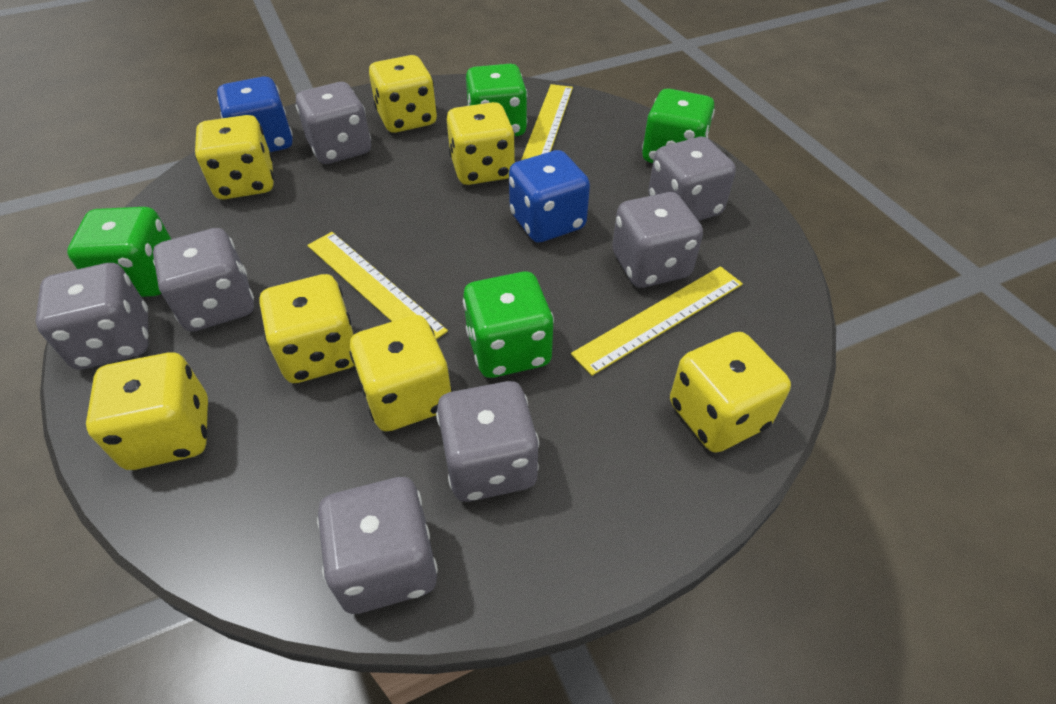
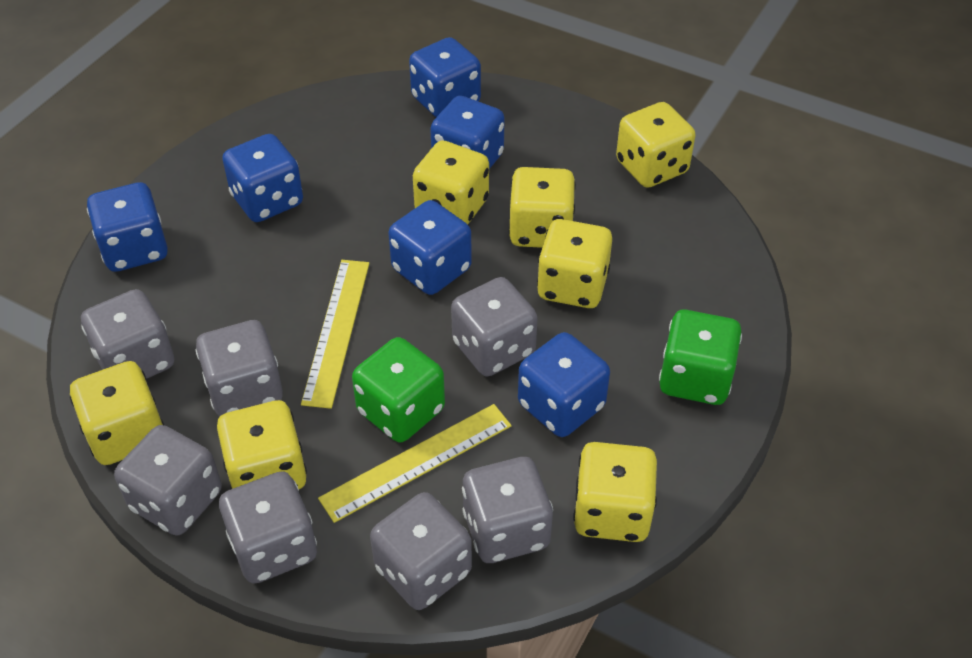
blue dice: 2 -> 6
green dice: 4 -> 2
yellow ruler: 3 -> 2

